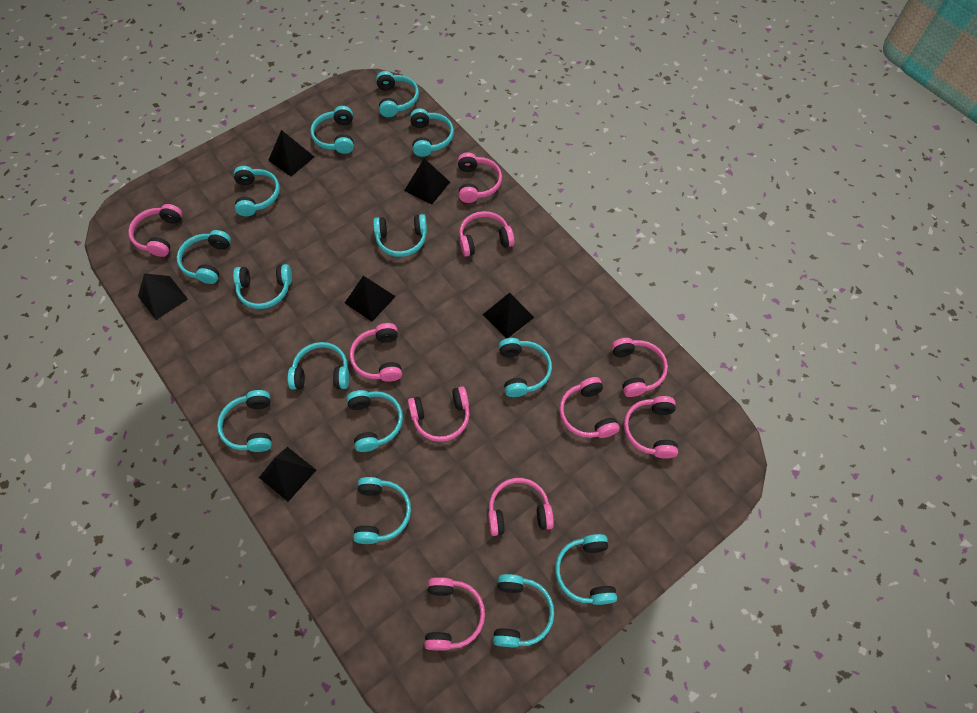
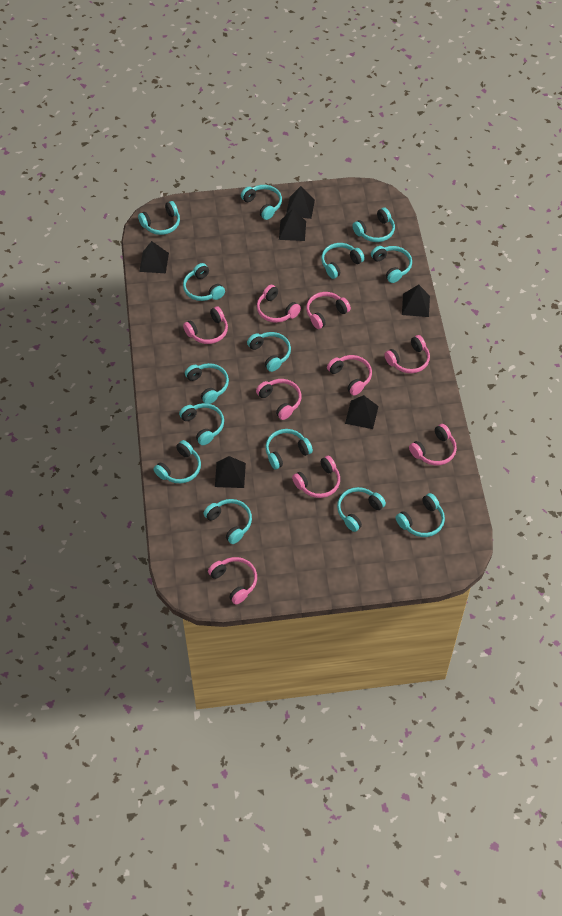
pink headphones: 10 -> 9

